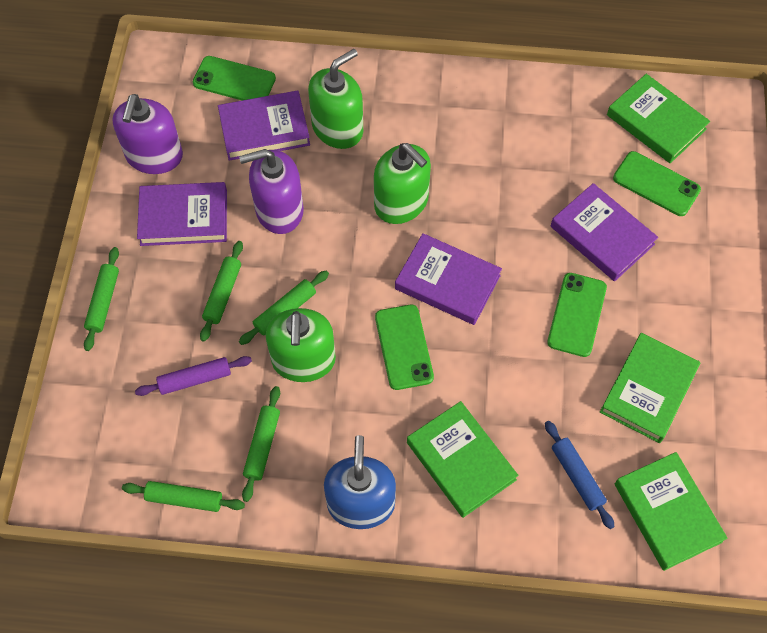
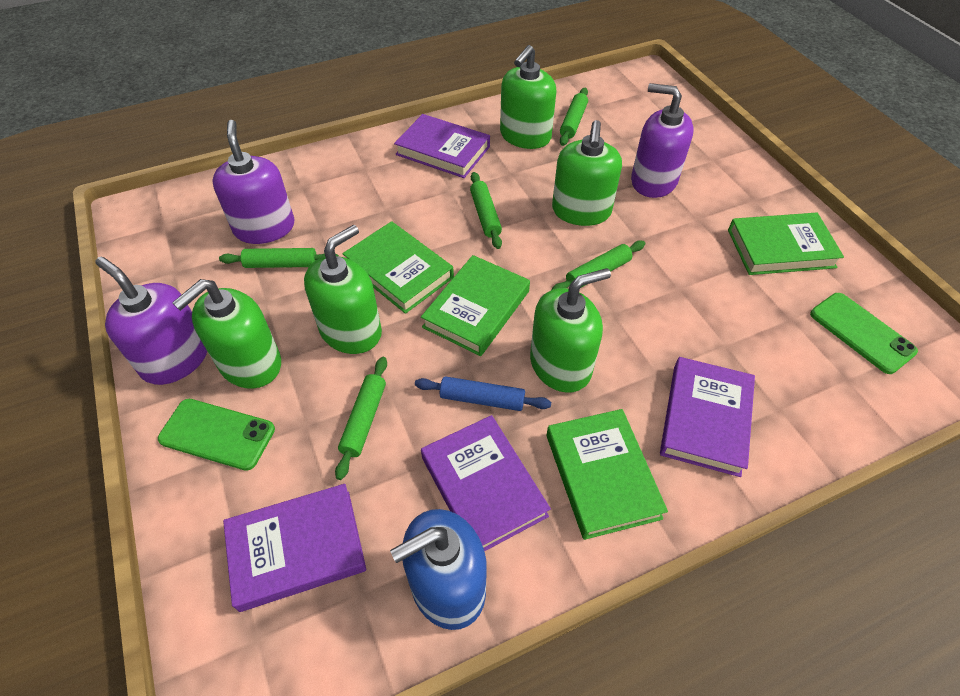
green phone: 4 -> 2
green soap dispenser: 3 -> 5
purple rolling pin: 1 -> 0
purple soap dispenser: 2 -> 3

